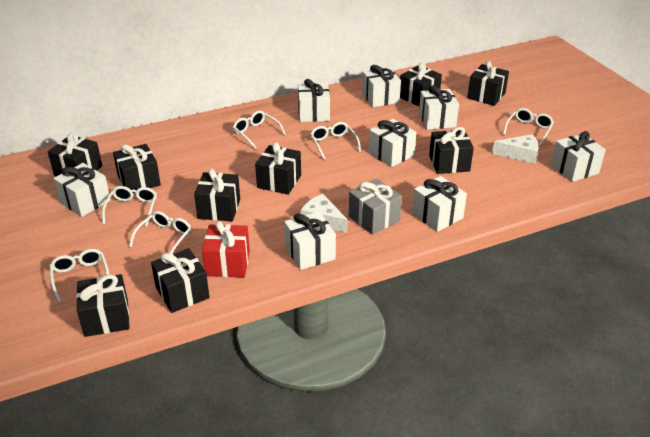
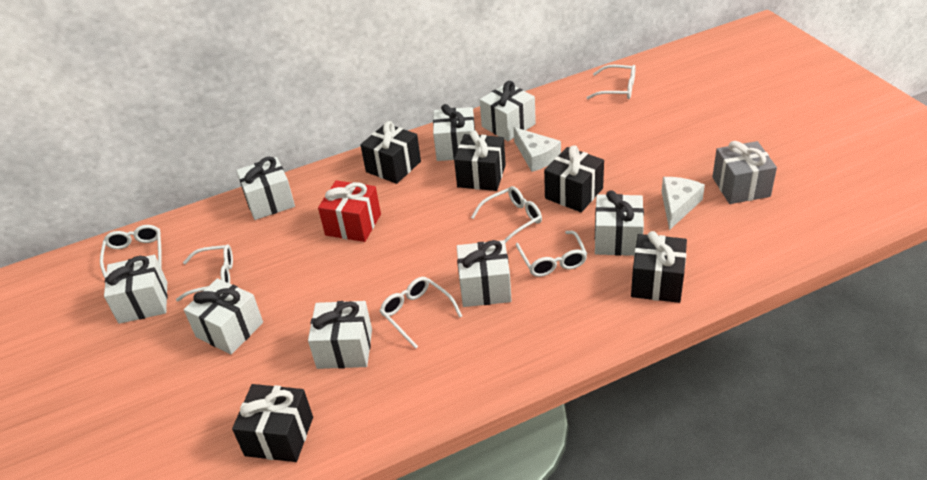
black gift: 9 -> 5

